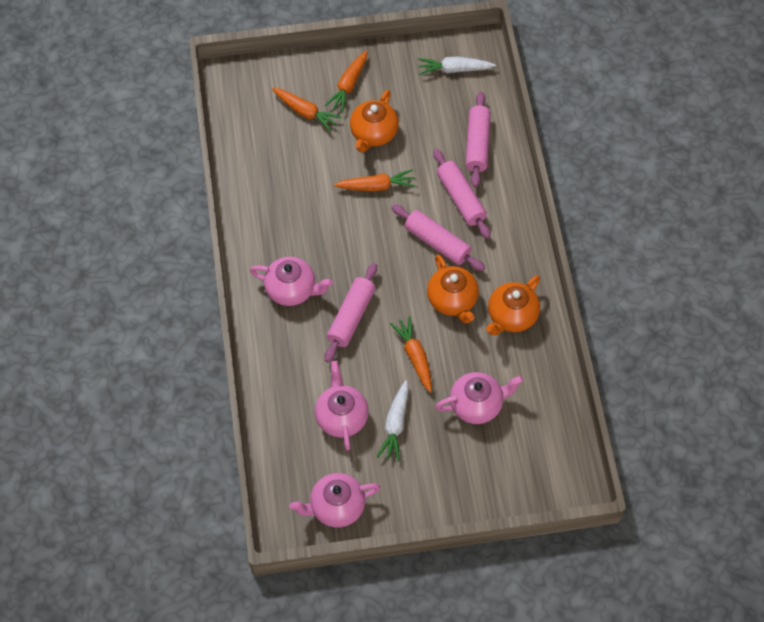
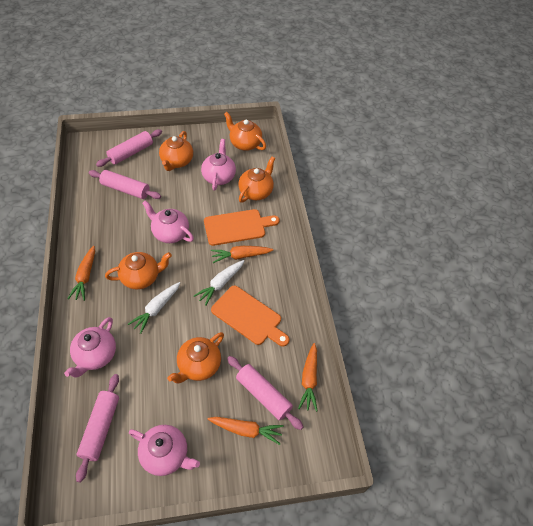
orange cutting board: 0 -> 2
orange teapot: 3 -> 5

